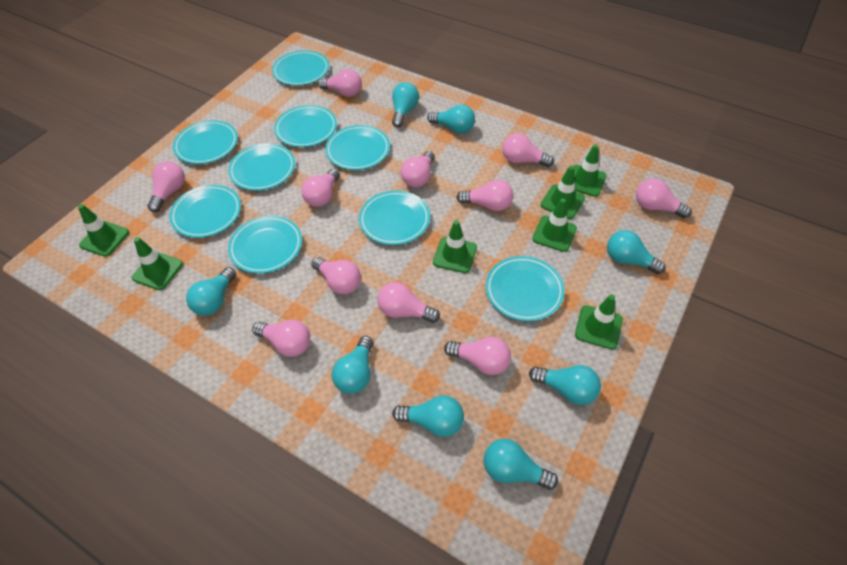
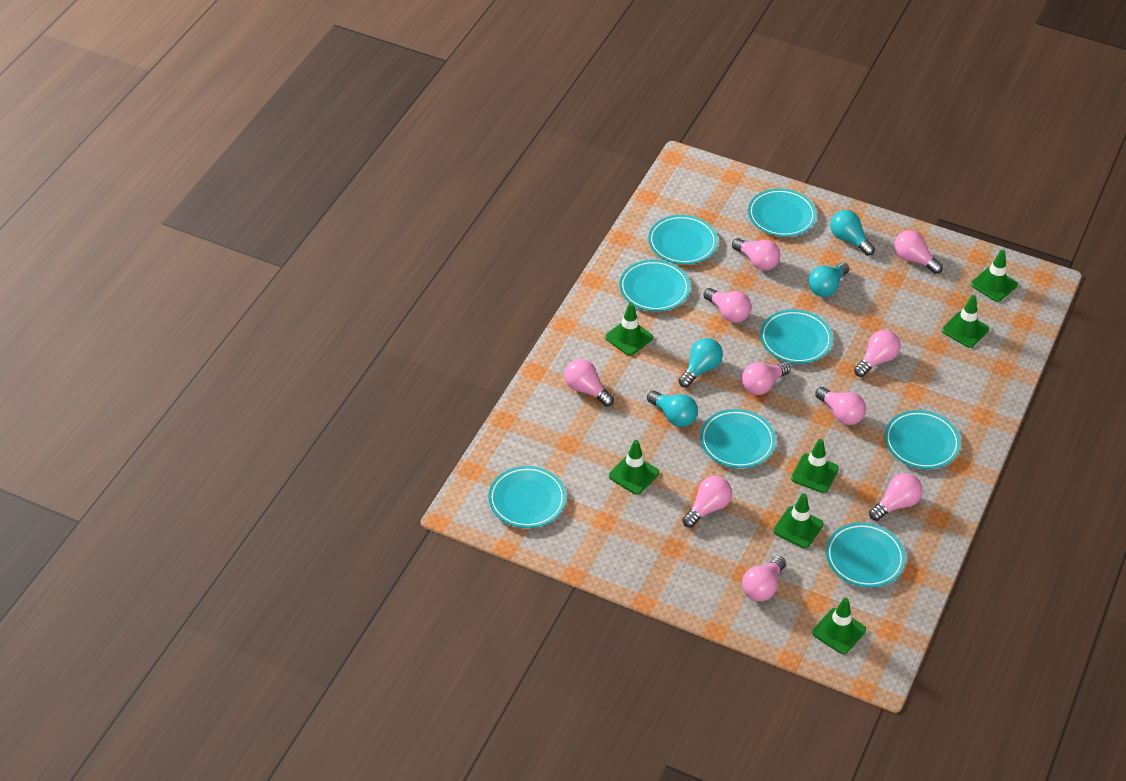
pink light bulb: 11 -> 10
turquoise light bulb: 8 -> 4
turquoise plate: 9 -> 8

